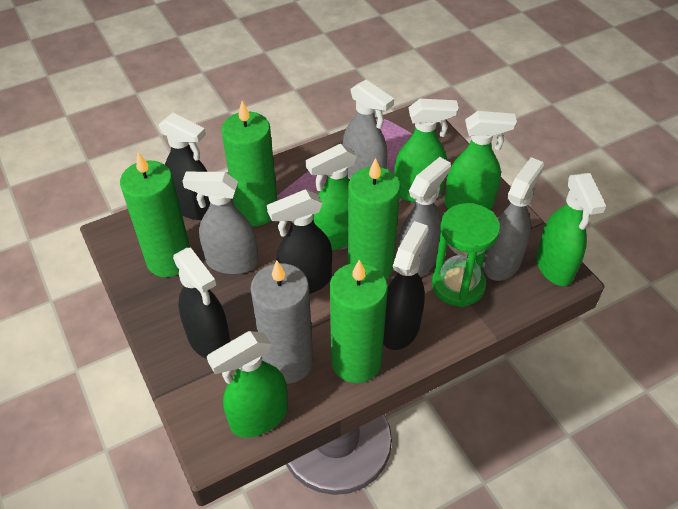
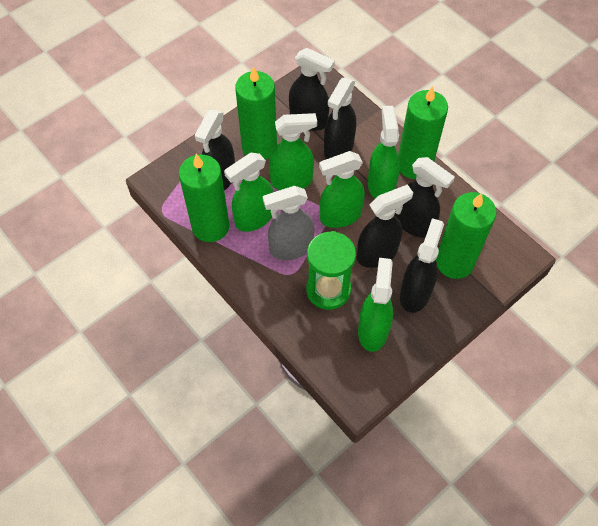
black spray bottle: 4 -> 6
grey candle: 1 -> 0
grey spray bottle: 4 -> 1

